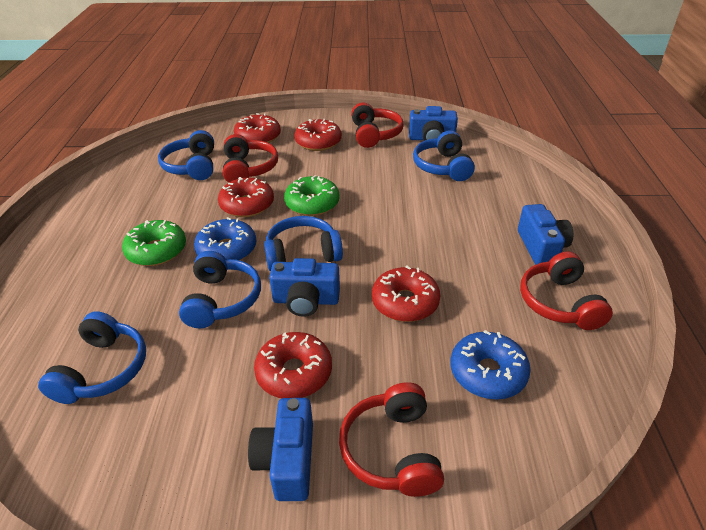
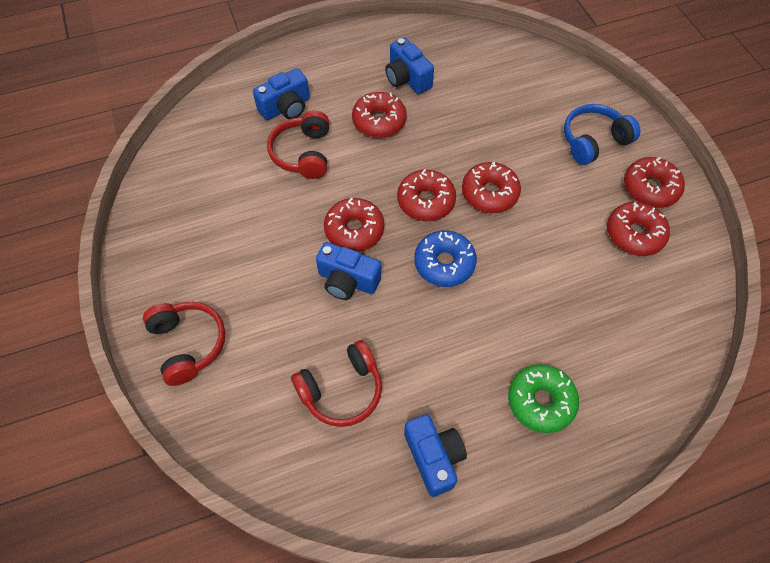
blue donut: 2 -> 1
blue headphones: 5 -> 1
green donut: 2 -> 1
red donut: 5 -> 6
red headphones: 4 -> 3

